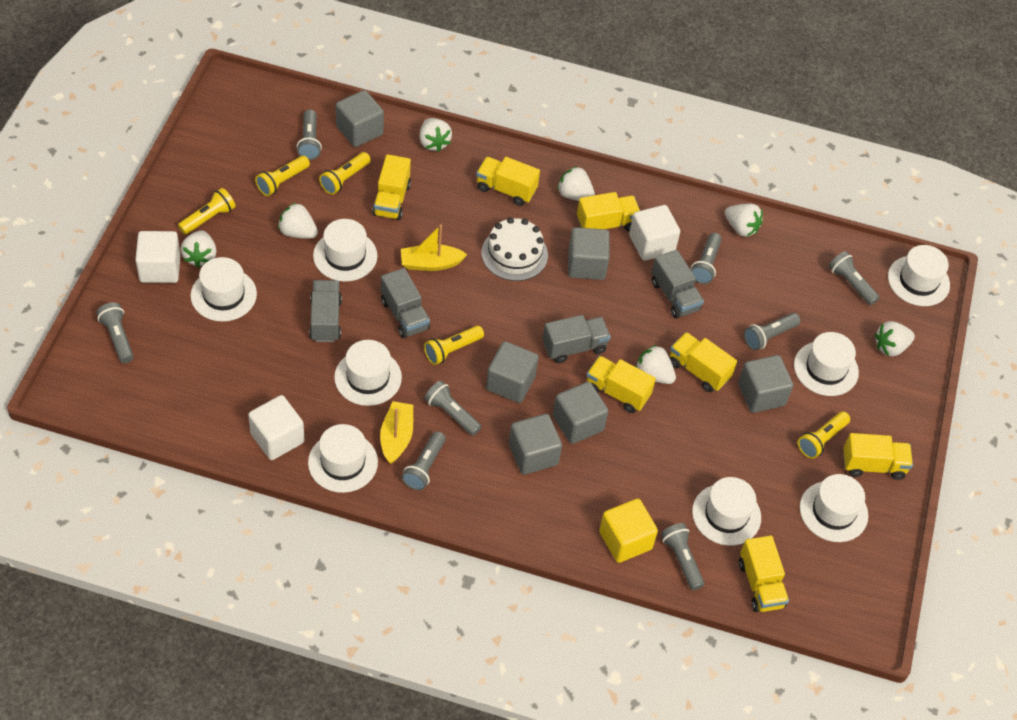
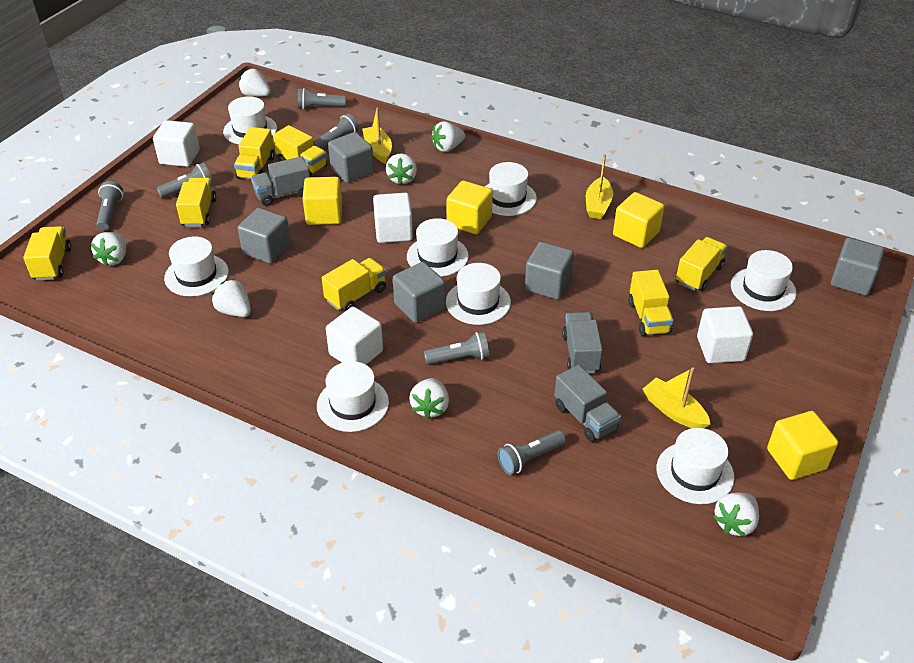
grey cube: 6 -> 5
grey flashlight: 8 -> 6
grey truck: 4 -> 3
white cake: 1 -> 0
white cube: 3 -> 4
yellow boat: 2 -> 3
yellow cube: 1 -> 4
yellow flashlight: 5 -> 0

